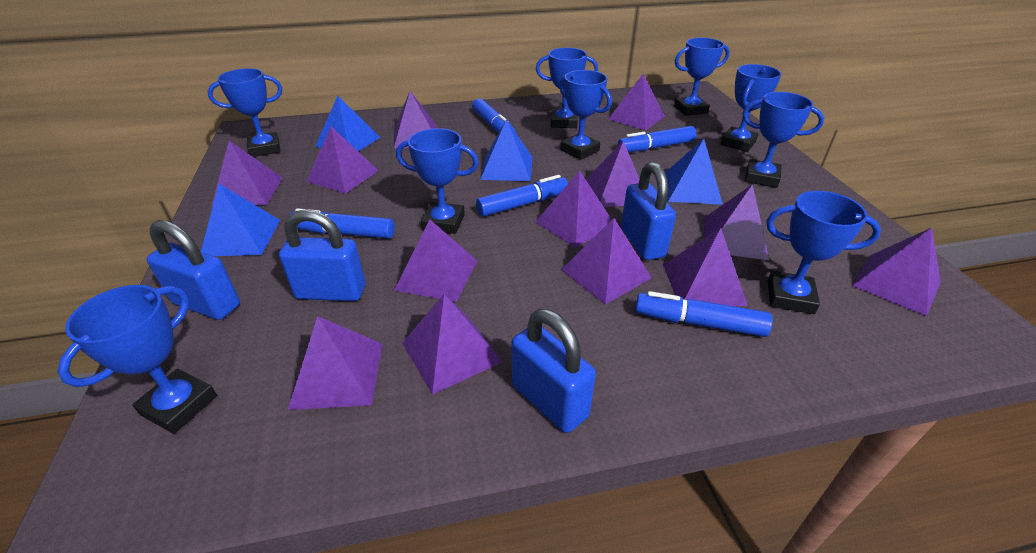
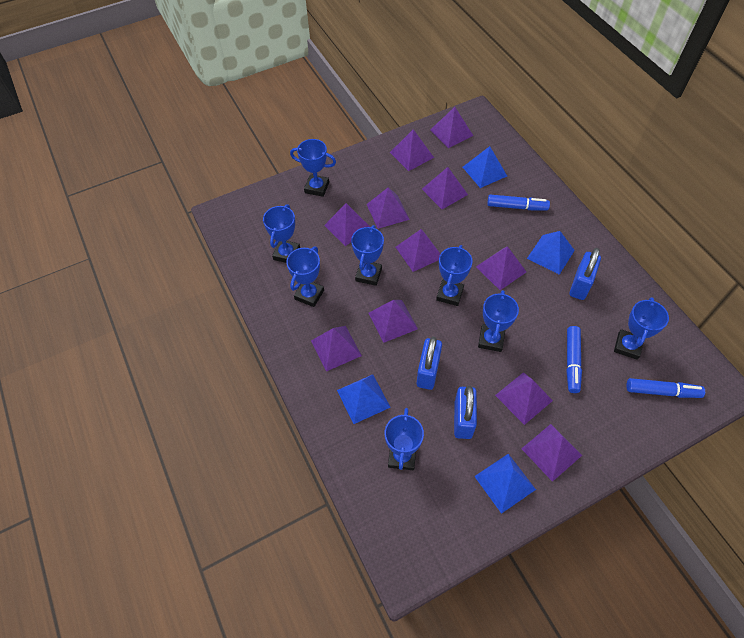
blue marker: 5 -> 3
blue padlock: 4 -> 3
blue trophy: 9 -> 8
purple pyramid: 13 -> 11

